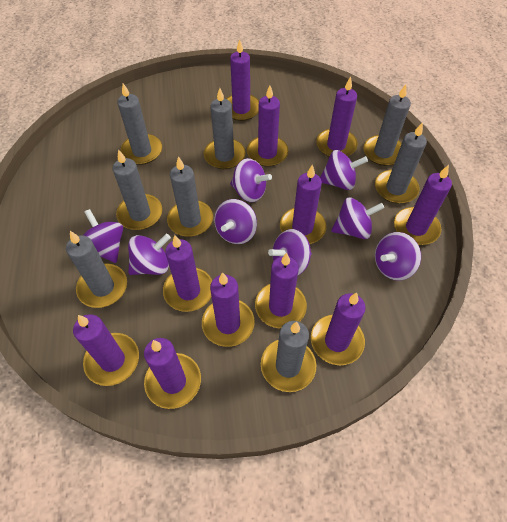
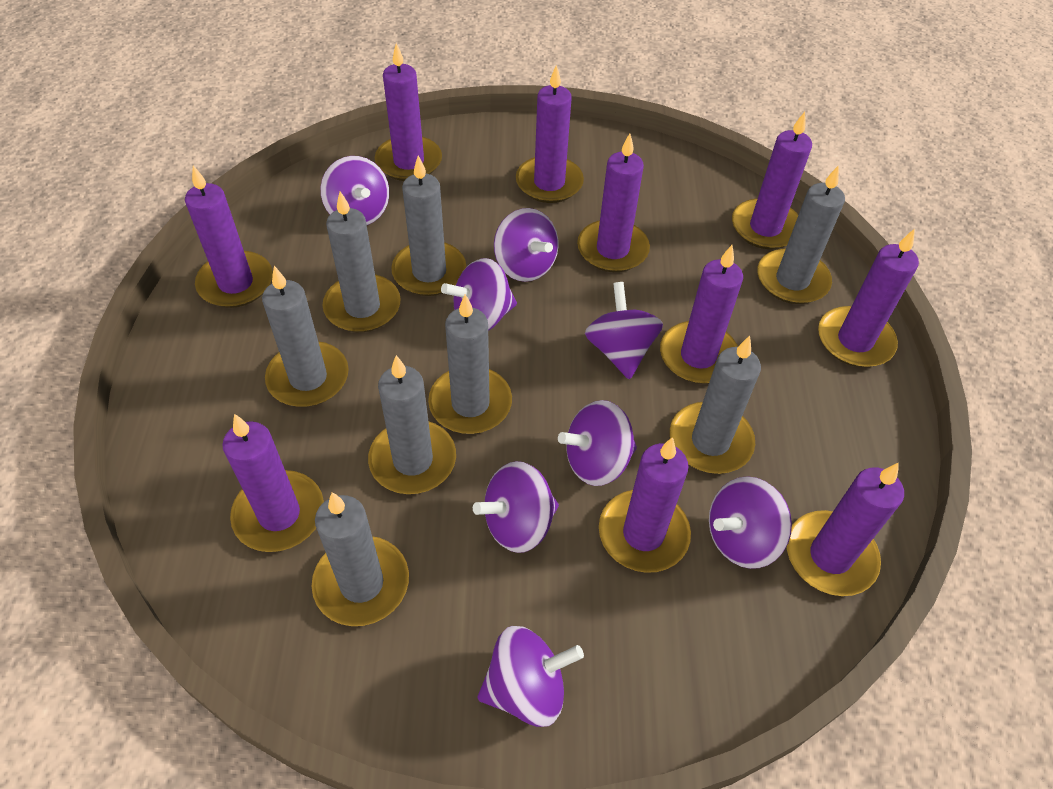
purple candle: 11 -> 10

